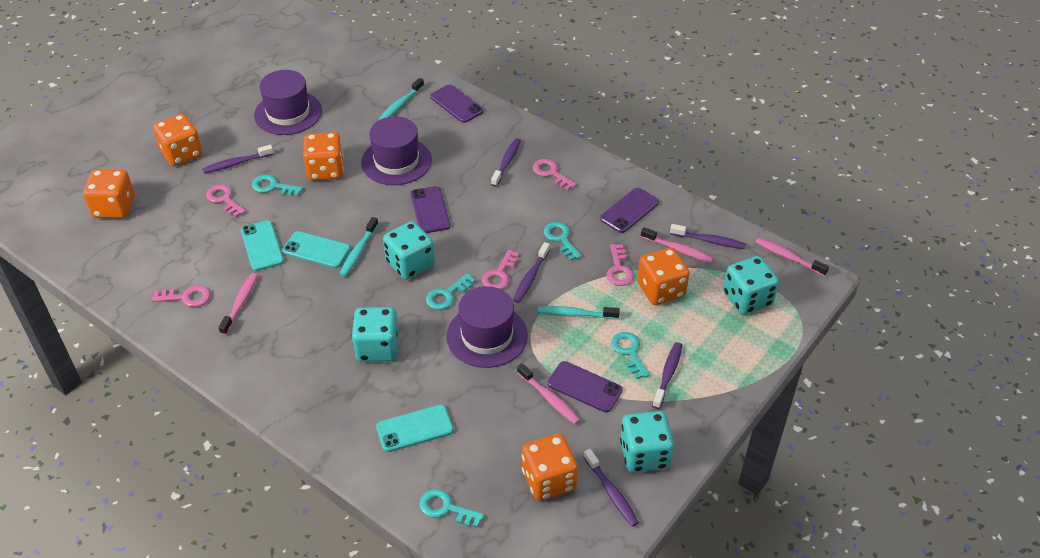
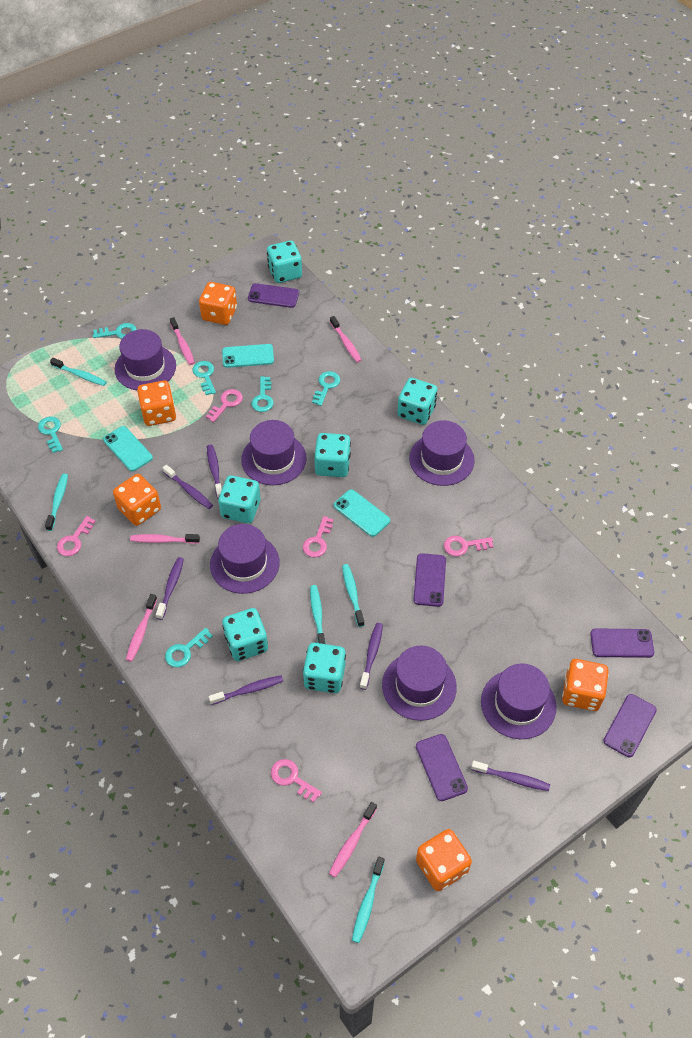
pink toothbrush: 4 -> 5
purple hat: 3 -> 6
purple phone: 4 -> 5
turquoise dice: 4 -> 6
turquoise key: 5 -> 6
turquoise toothbrush: 3 -> 5

